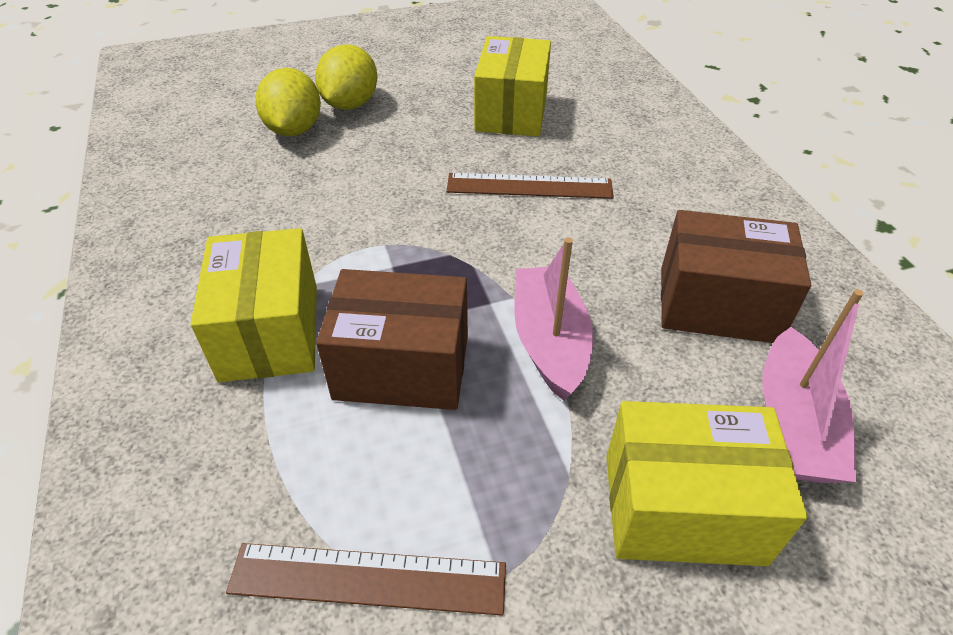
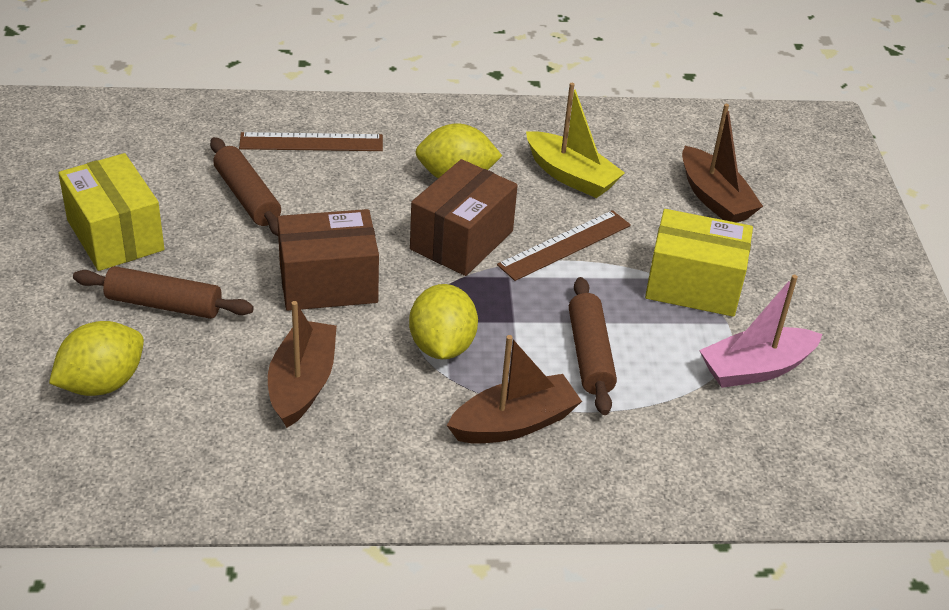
brown boat: 0 -> 3
brown rolling pin: 0 -> 3
pink boat: 2 -> 1
yellow boat: 0 -> 1
yellow box: 3 -> 2
yellow lemon: 2 -> 3

